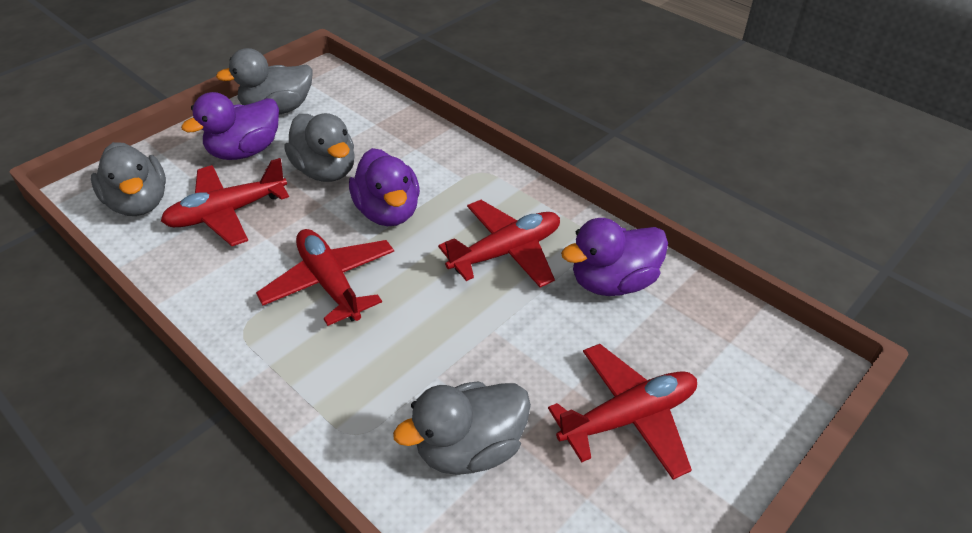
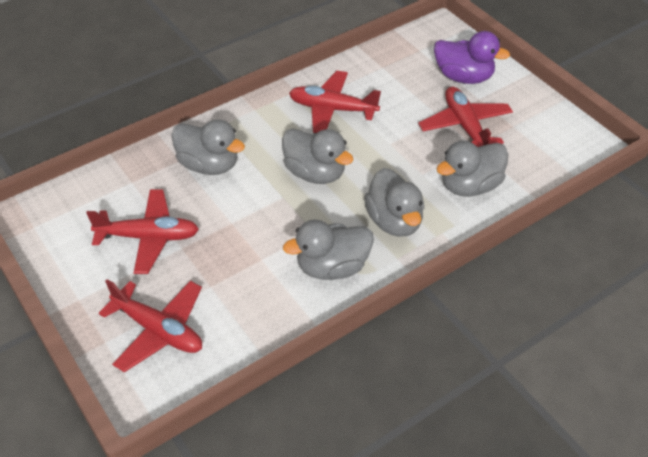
grey duck: 4 -> 5
purple duck: 3 -> 1

